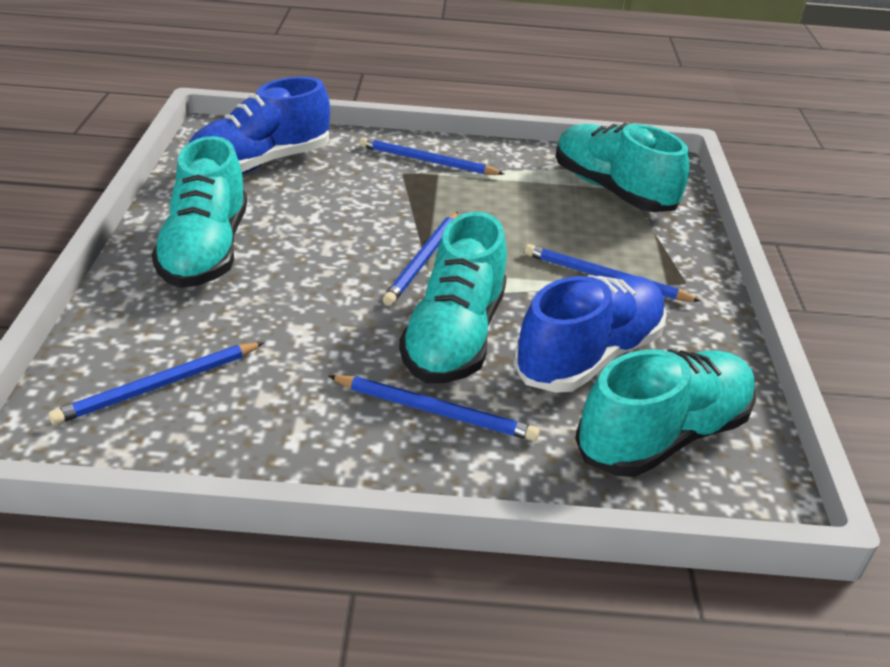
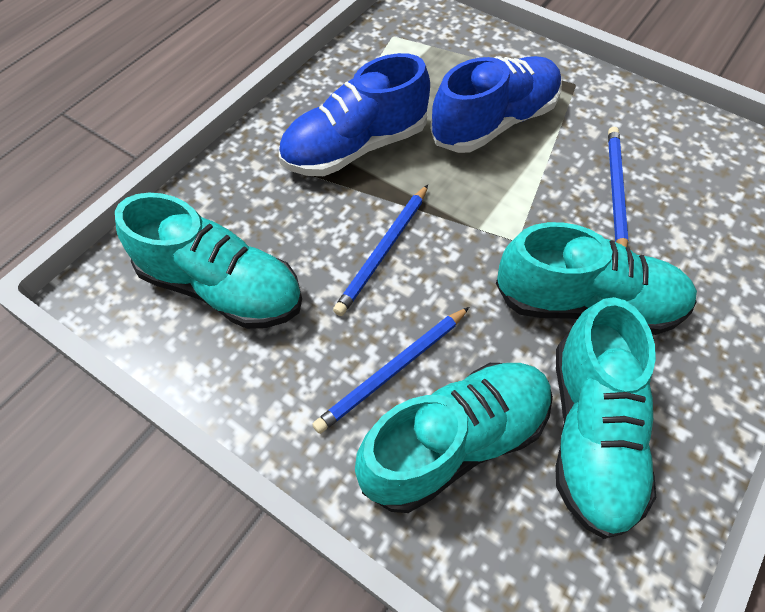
blue pencil: 5 -> 3

